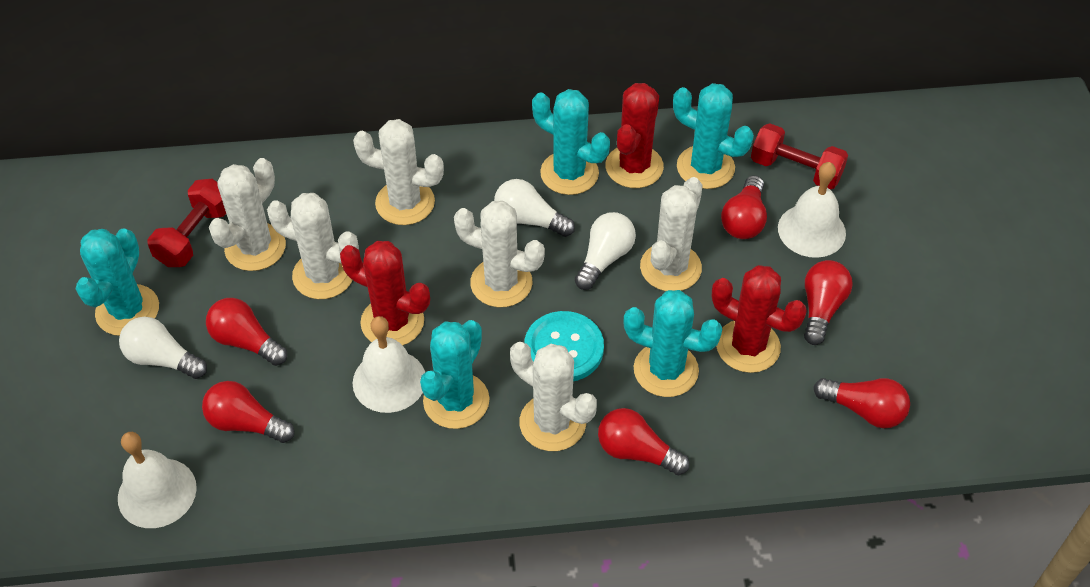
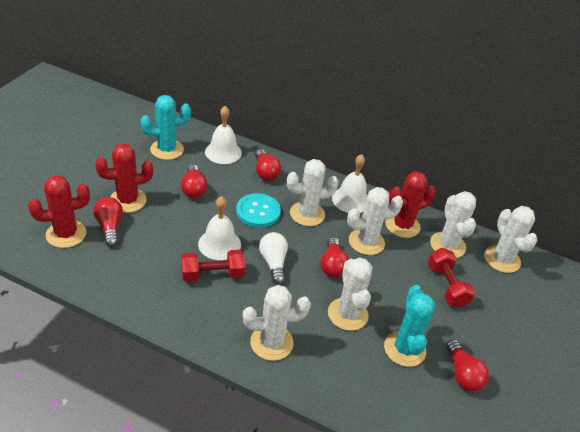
red light bulb: 6 -> 5
turquoise cactus: 5 -> 2
white light bulb: 3 -> 1

